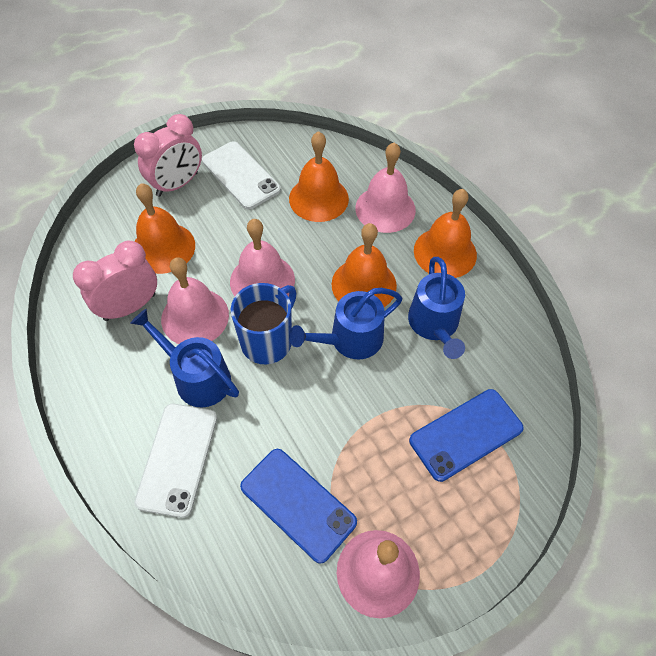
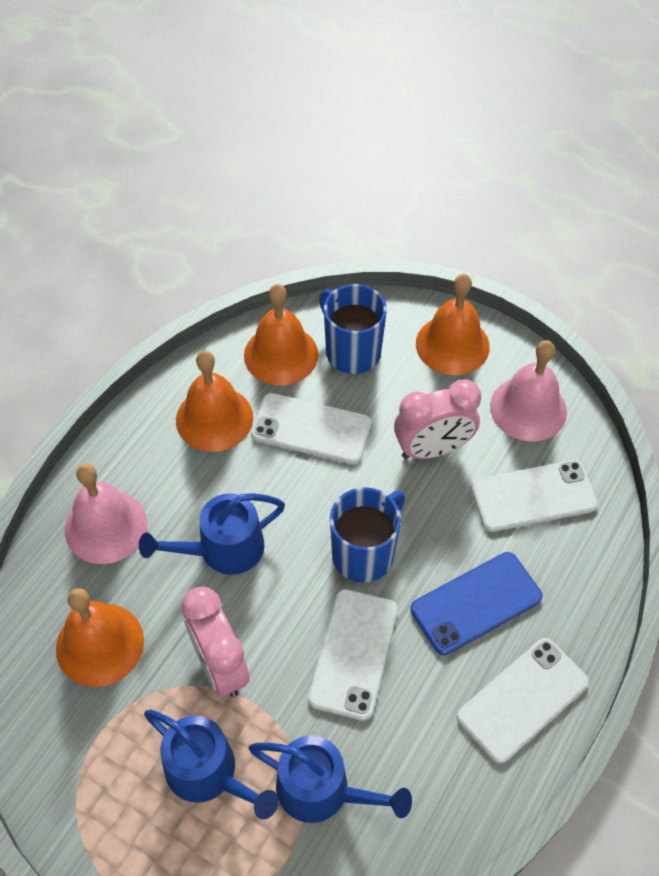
blue mug: 1 -> 2
blue phone: 2 -> 1
pink bell: 4 -> 2
white phone: 2 -> 4

